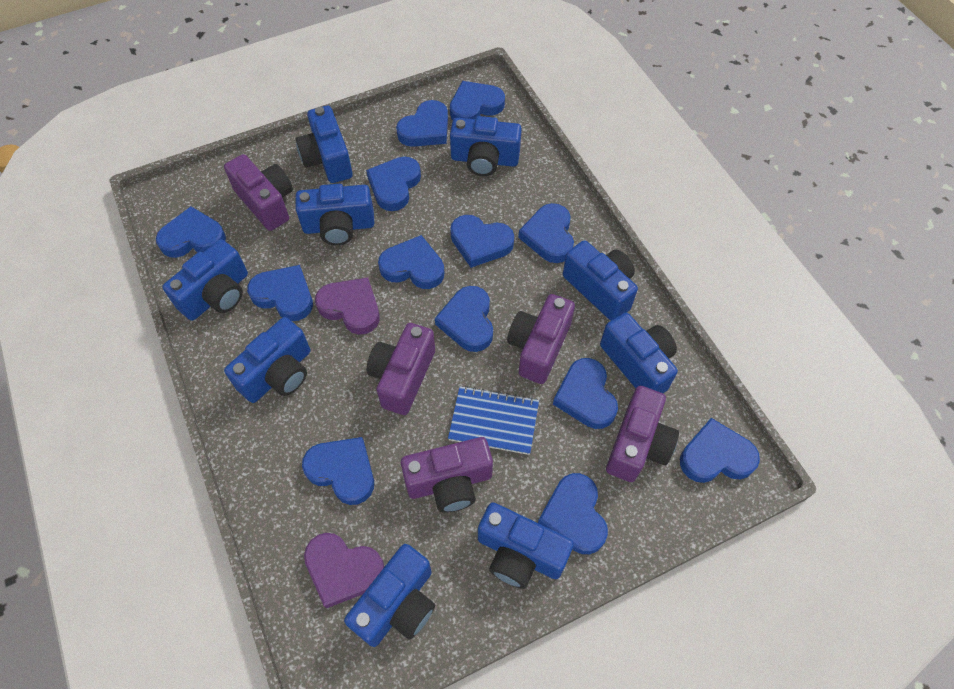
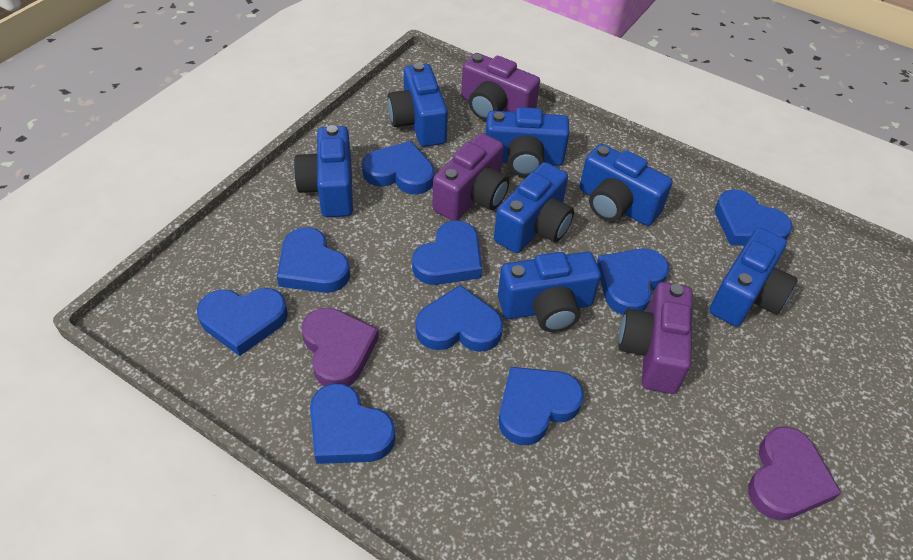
blue camera: 9 -> 7
blue heart: 13 -> 9
blue notebook: 1 -> 0
purple camera: 5 -> 3

